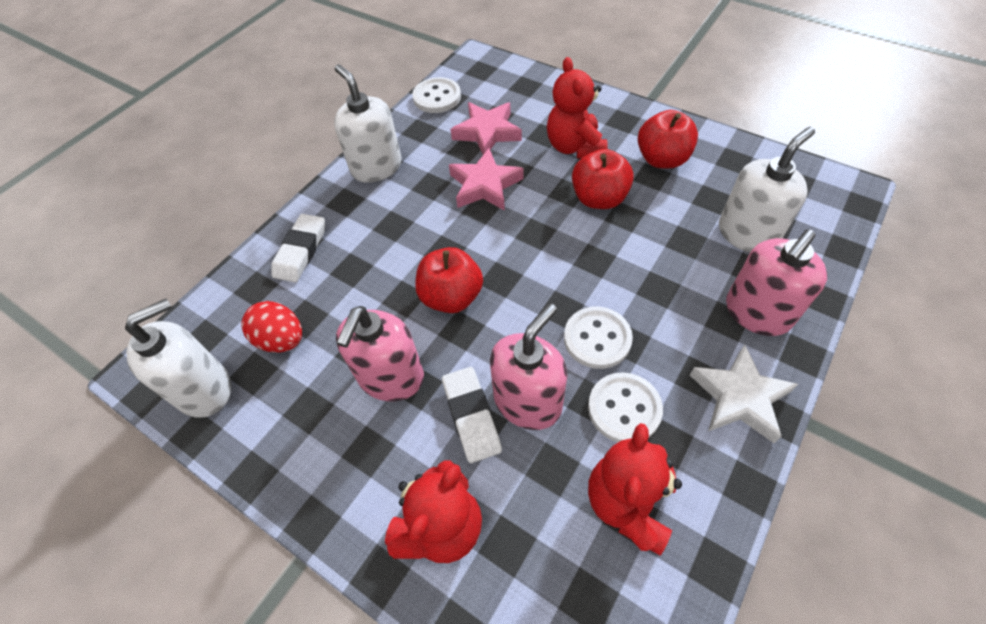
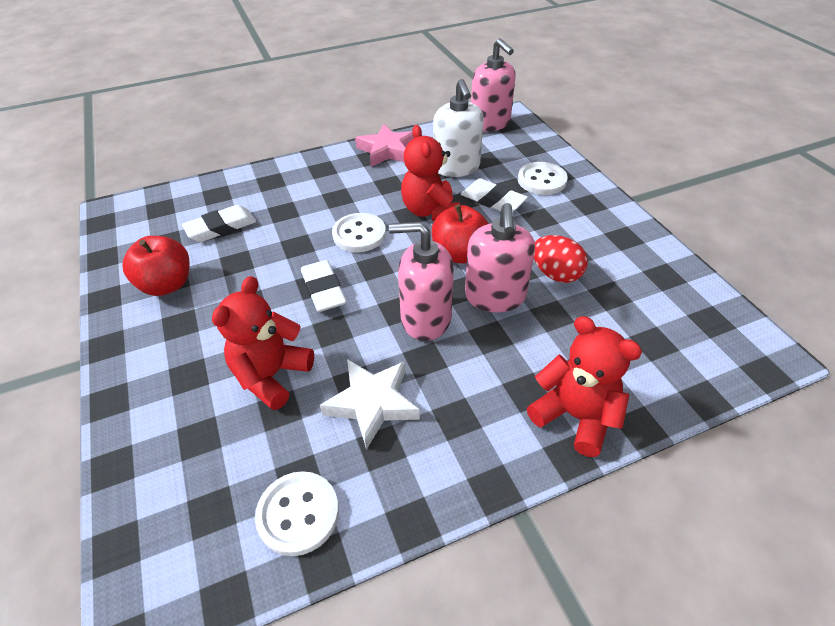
pink star: 2 -> 1
red apple: 3 -> 2
white eraser: 2 -> 3
white soap dispenser: 3 -> 1

